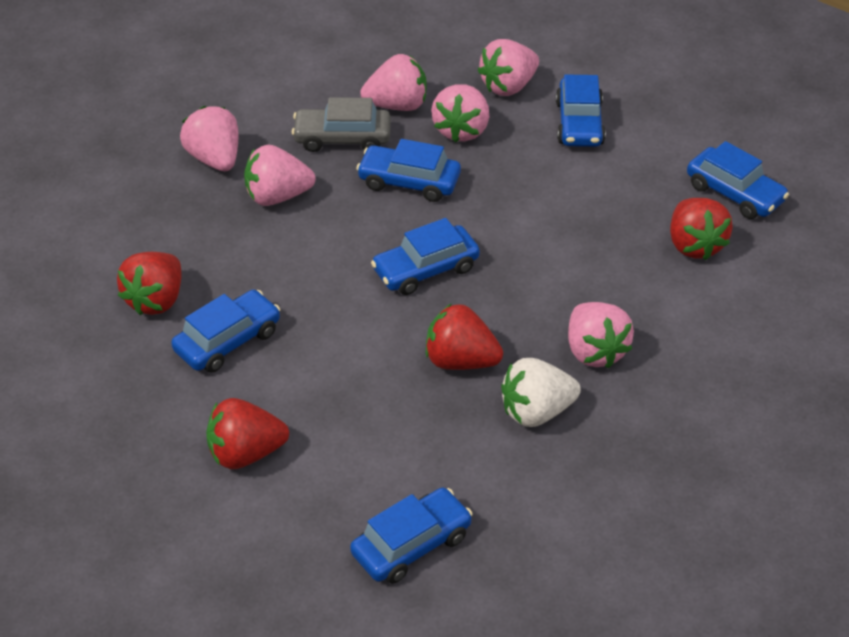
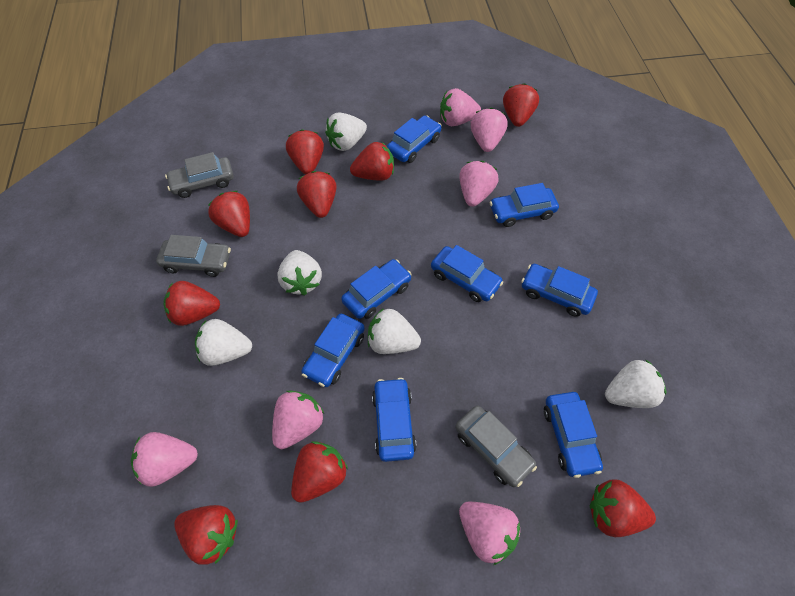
blue car: 6 -> 8
grey car: 1 -> 3
red strawberry: 4 -> 9
white strawberry: 1 -> 5

